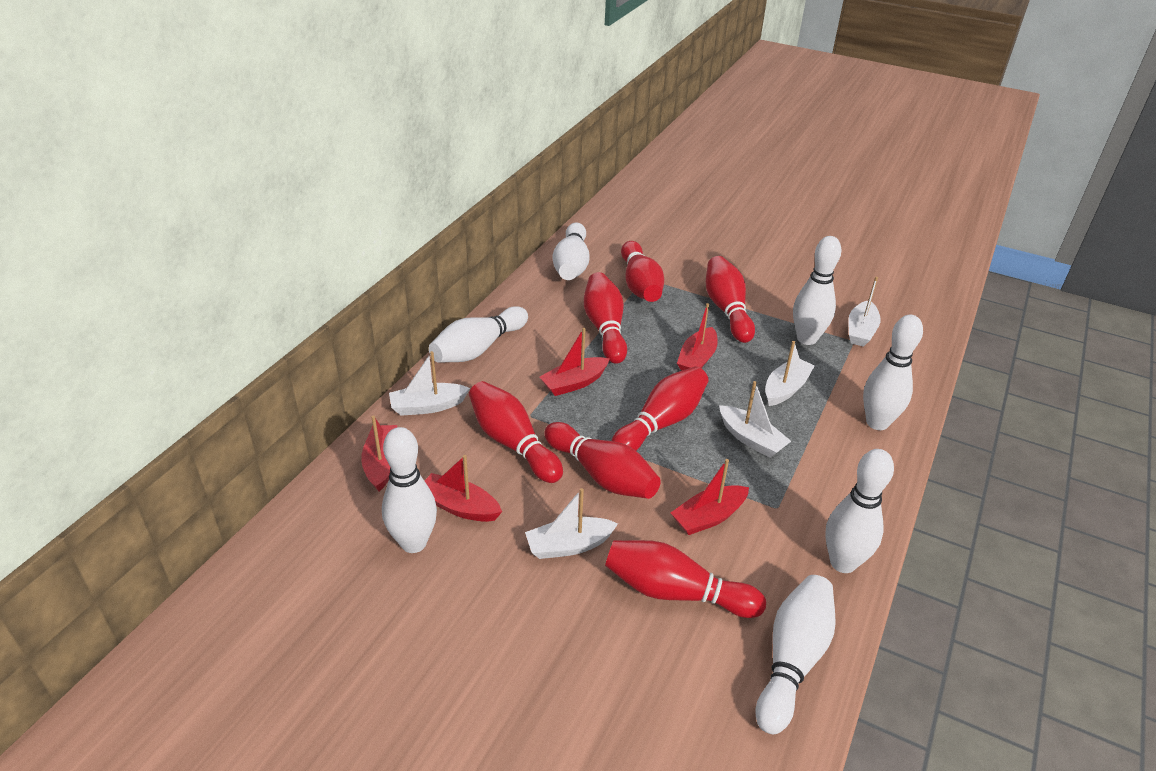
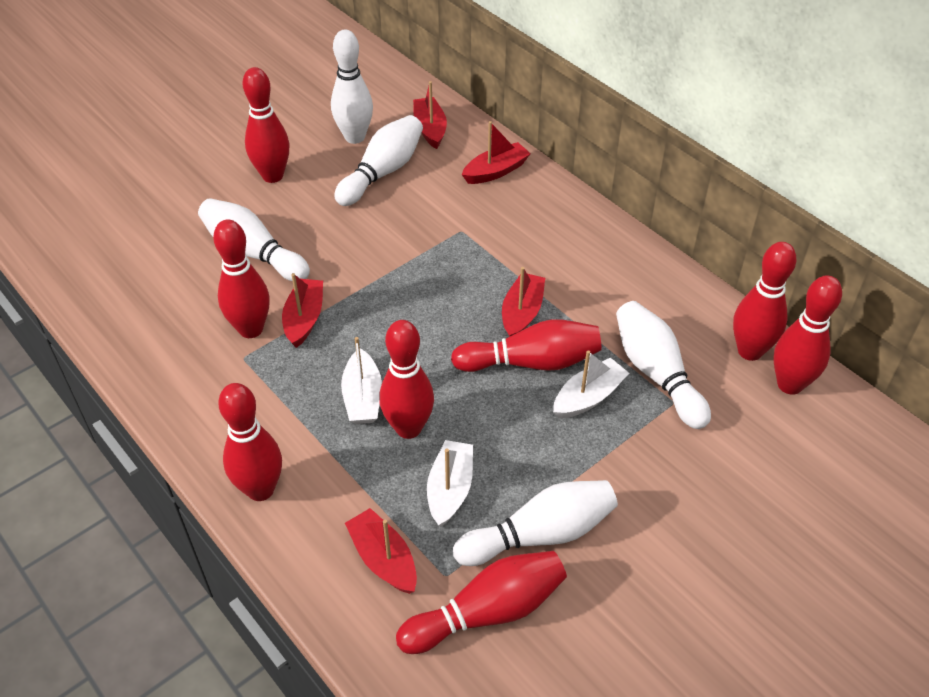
red bowling pin: 7 -> 8
white boat: 5 -> 3
white bowling pin: 7 -> 5

